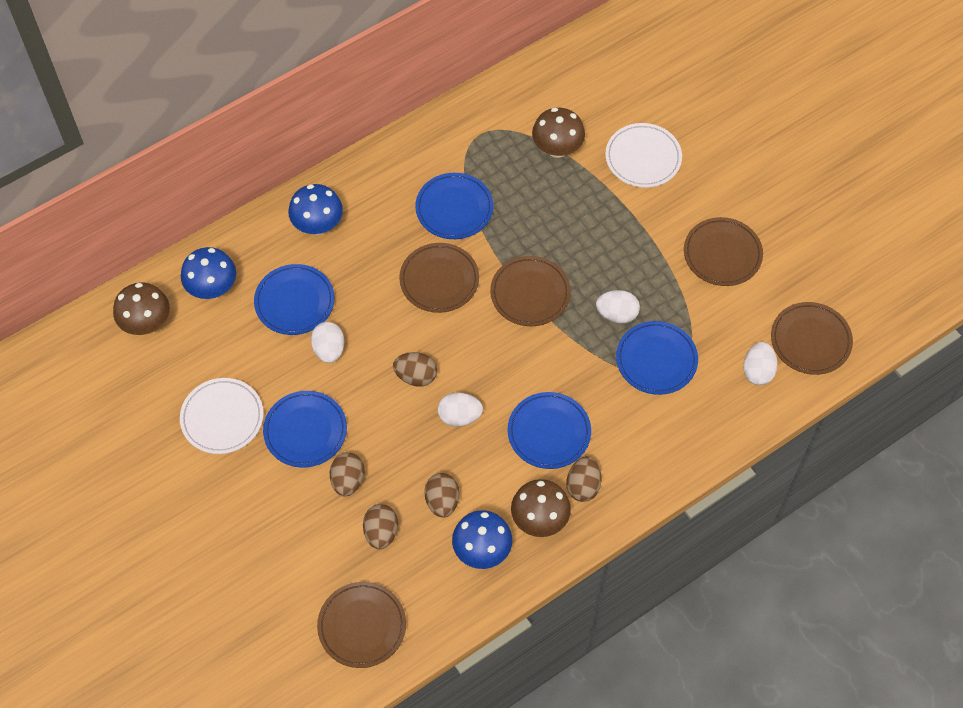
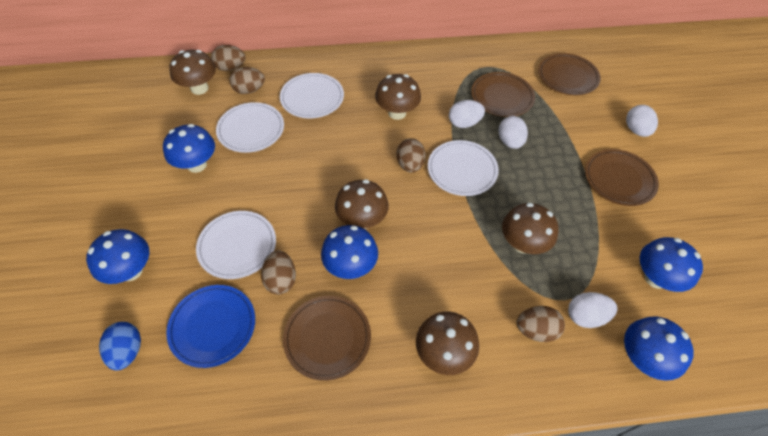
blue egg: 0 -> 1
blue mushroom: 3 -> 5
blue plate: 5 -> 1
brown mushroom: 3 -> 5
brown plate: 5 -> 4
white plate: 2 -> 4

